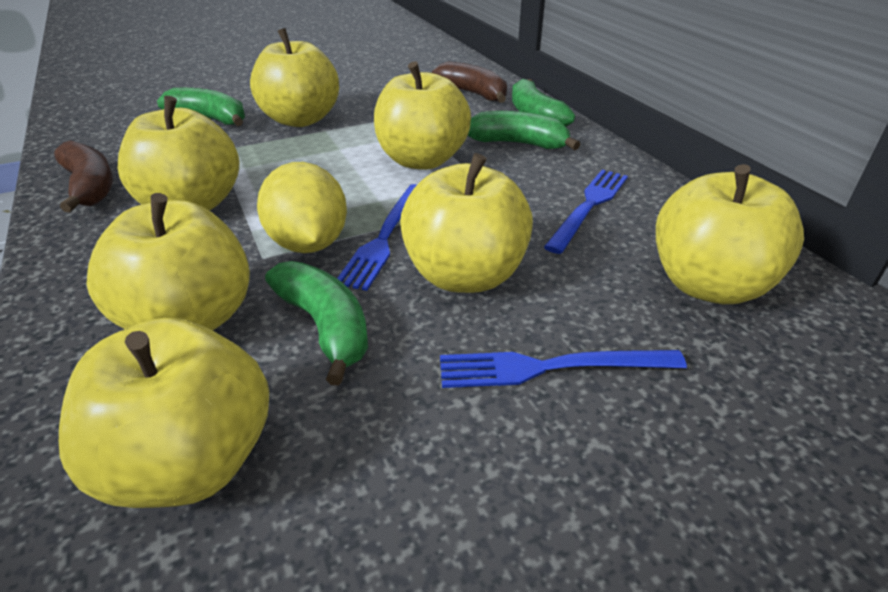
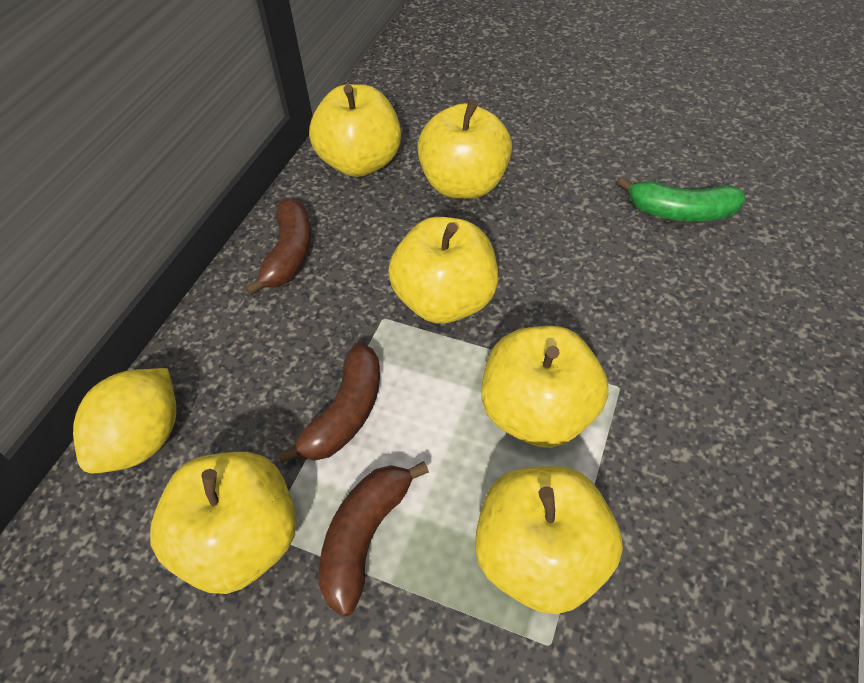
blue fork: 3 -> 0
brown banana: 2 -> 3
green banana: 4 -> 1
yellow apple: 7 -> 6

